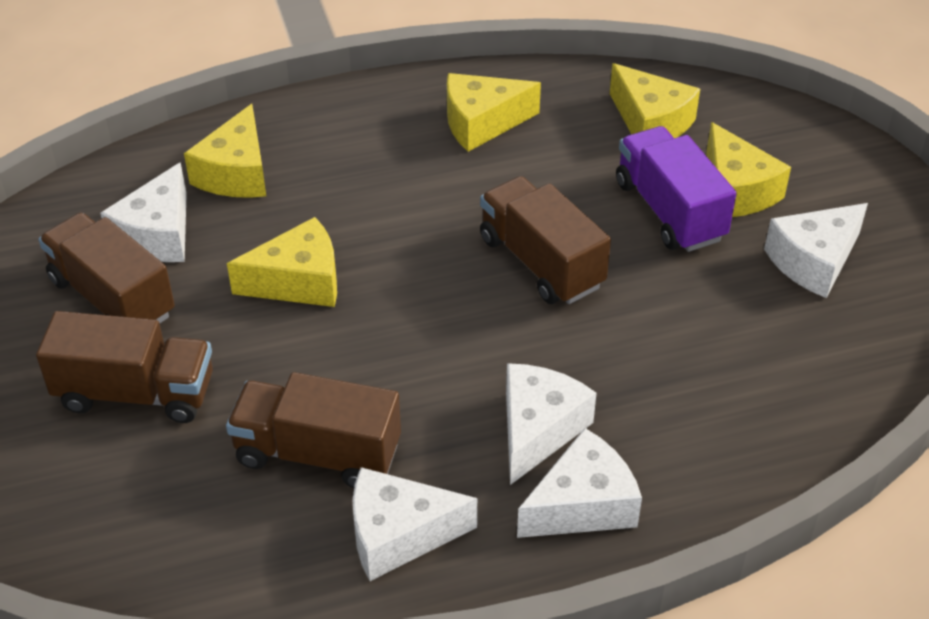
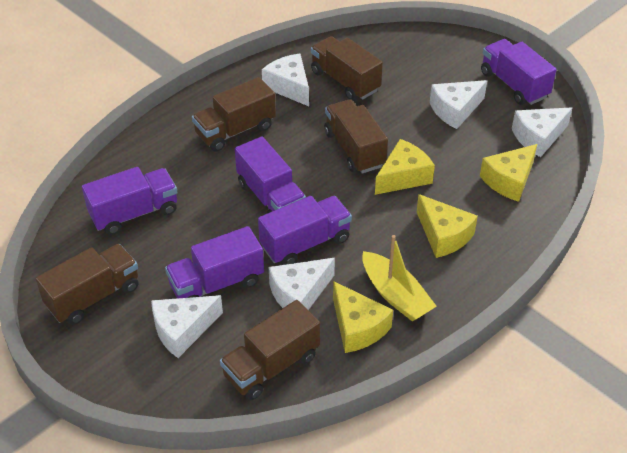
brown truck: 4 -> 5
purple truck: 1 -> 5
yellow boat: 0 -> 1
yellow cheese: 5 -> 4

